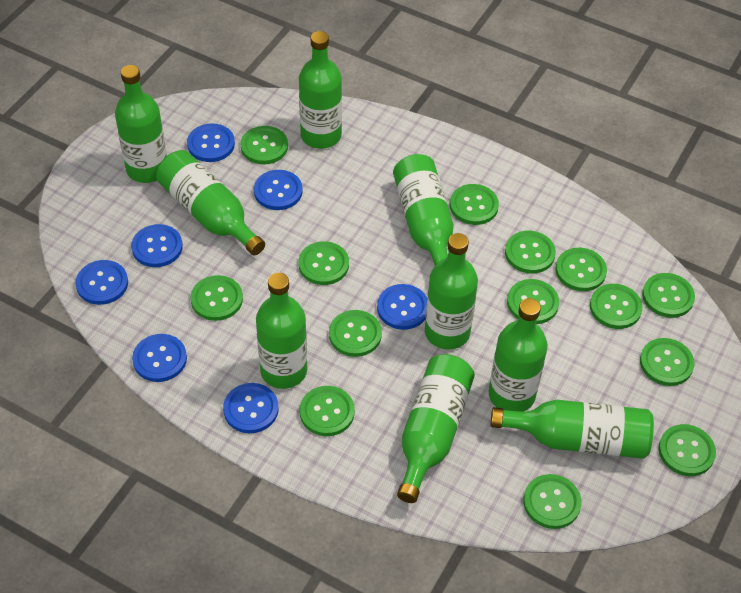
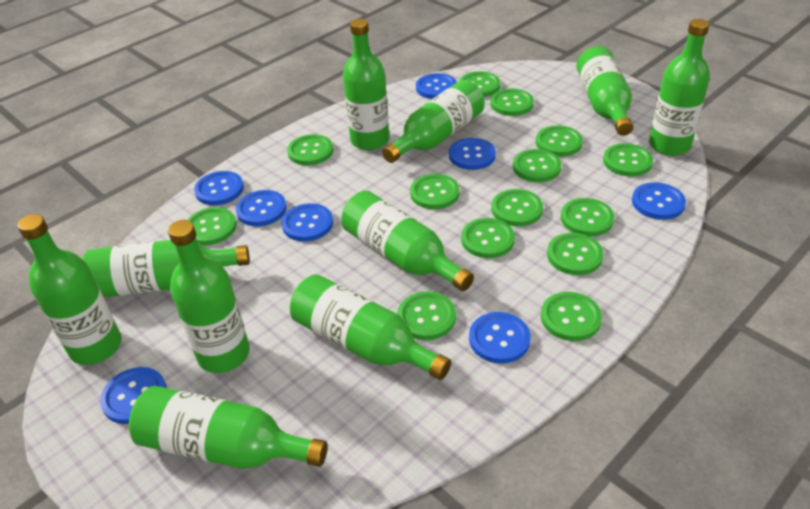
blue button: 7 -> 8
green bottle: 9 -> 10

